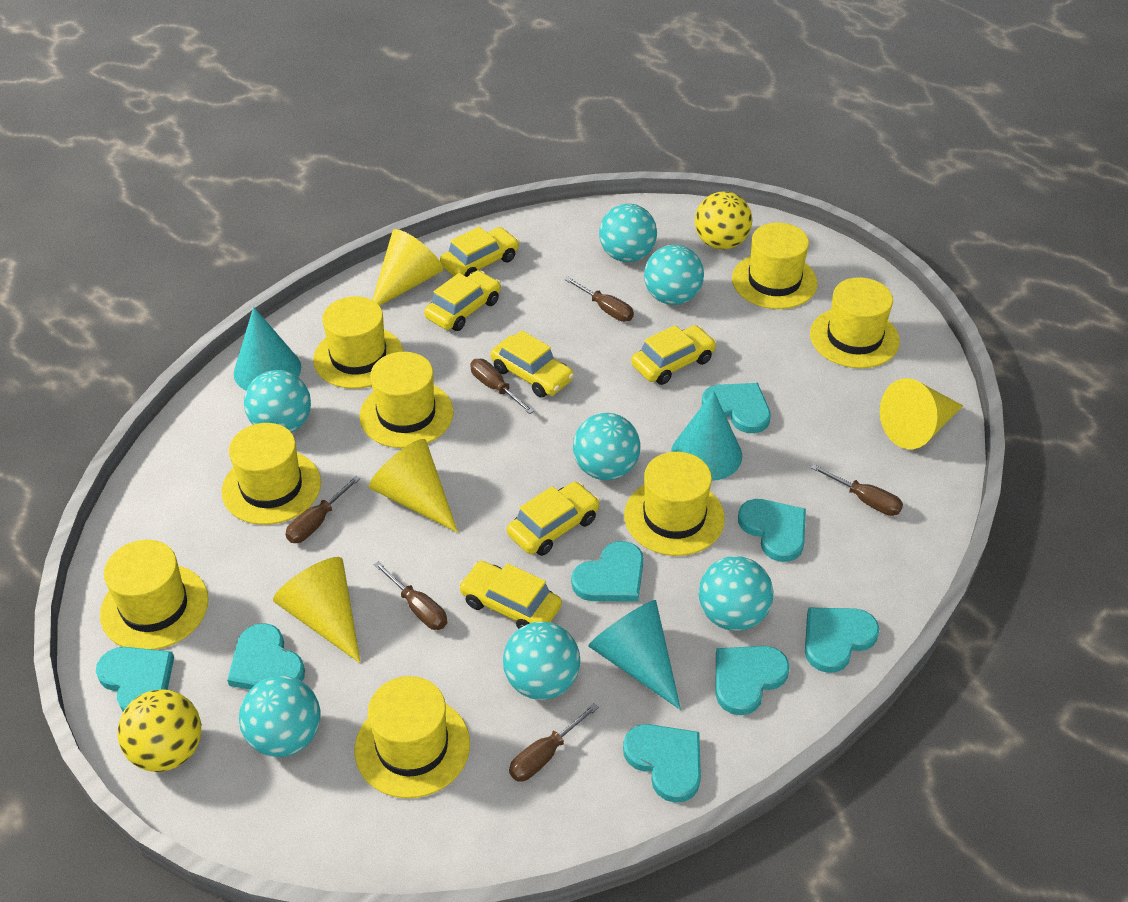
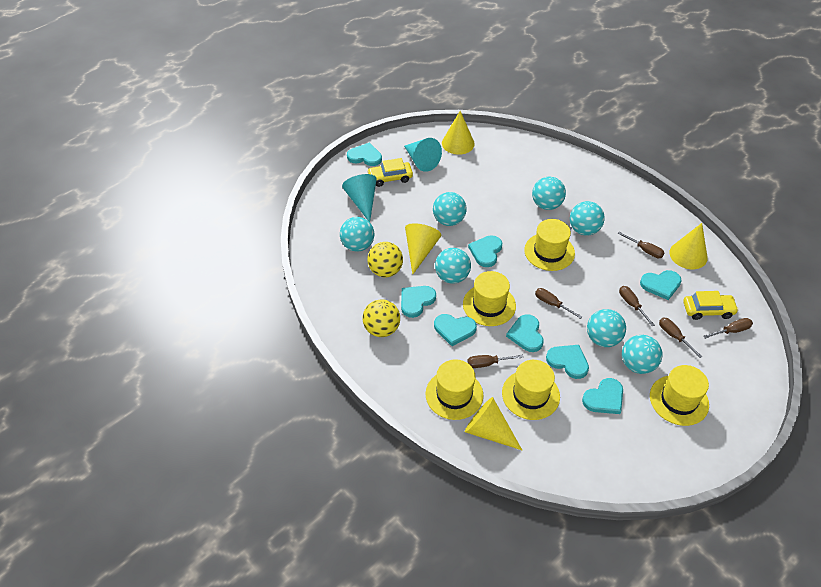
turquoise cone: 3 -> 2
yellow car: 6 -> 2
yellow hat: 8 -> 5

